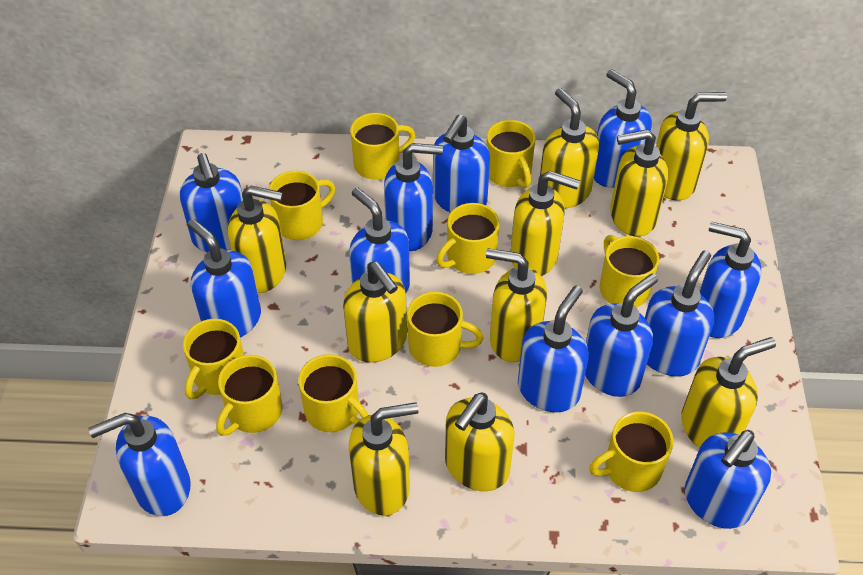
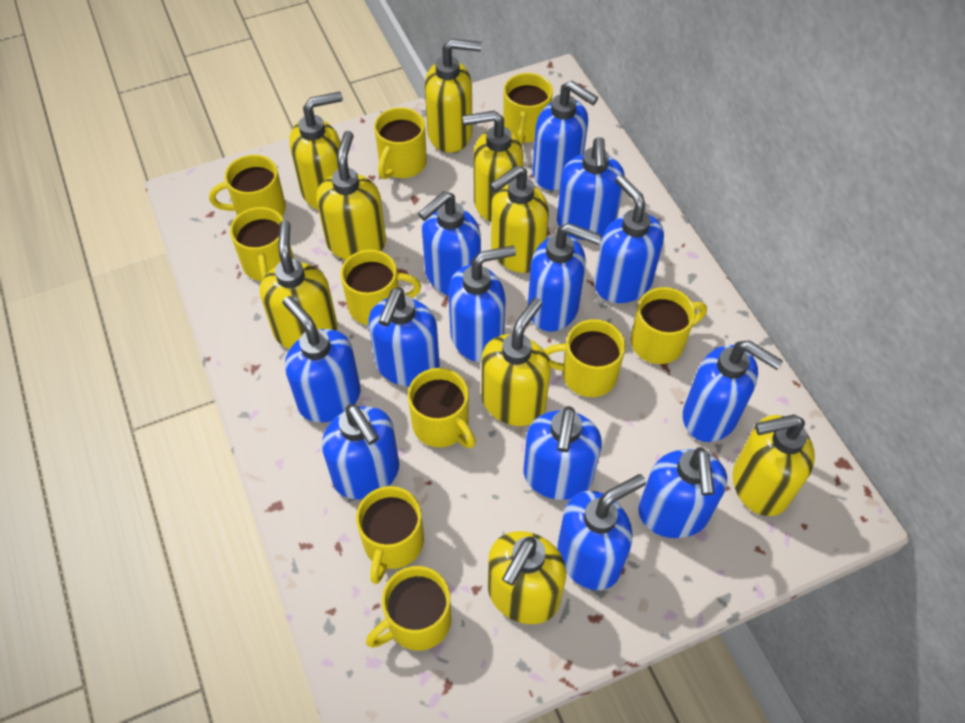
blue soap dispenser: 12 -> 13
yellow soap dispenser: 10 -> 9

